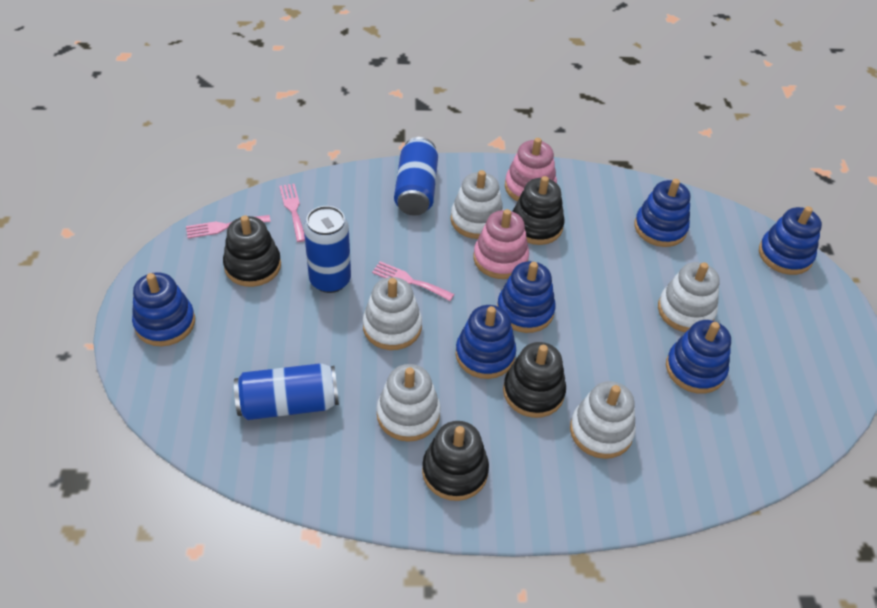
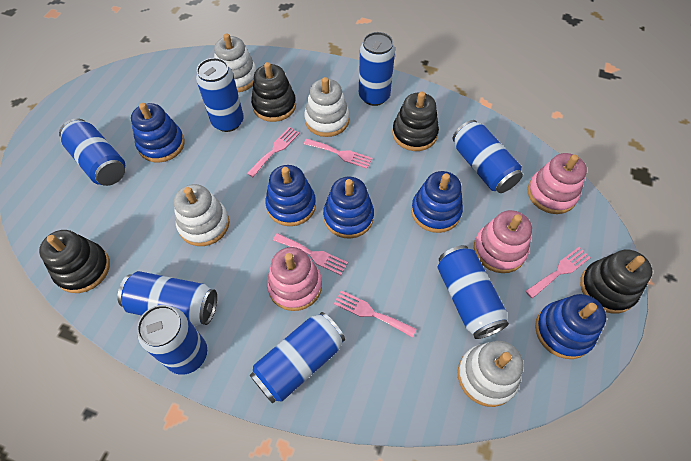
blue can: 3 -> 8
blue stacking toy: 6 -> 5
pink fork: 3 -> 5
pink stacking toy: 2 -> 3
white stacking toy: 5 -> 4

